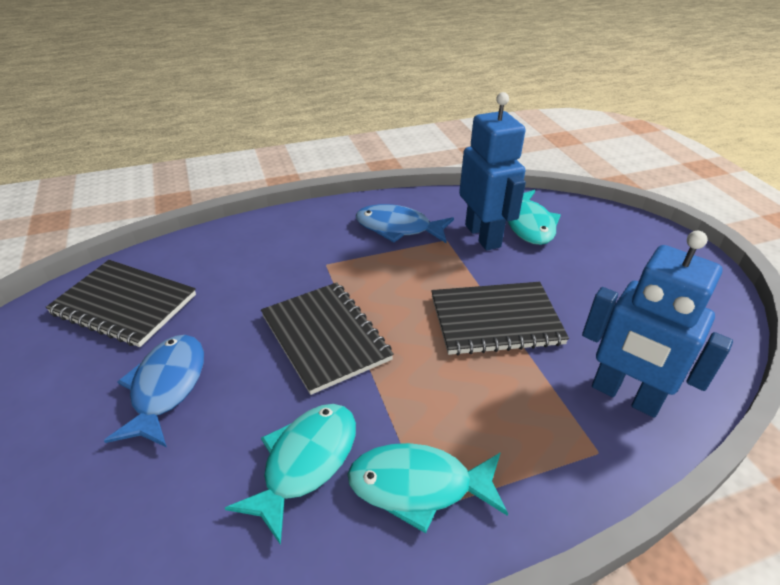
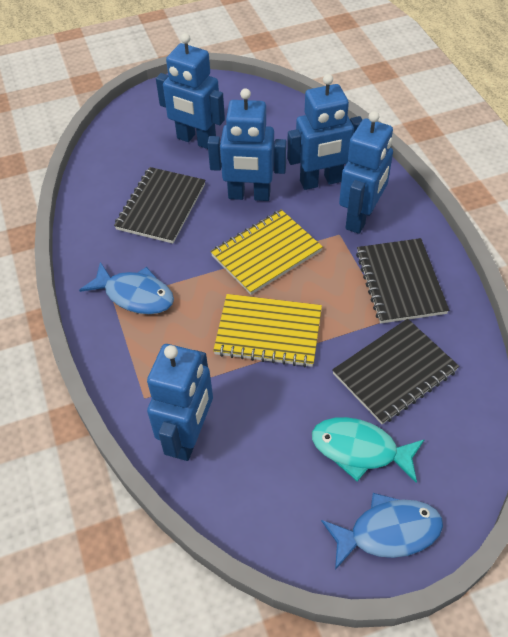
blue robot: 2 -> 5
turquoise fish: 3 -> 1
yellow notebook: 0 -> 2

